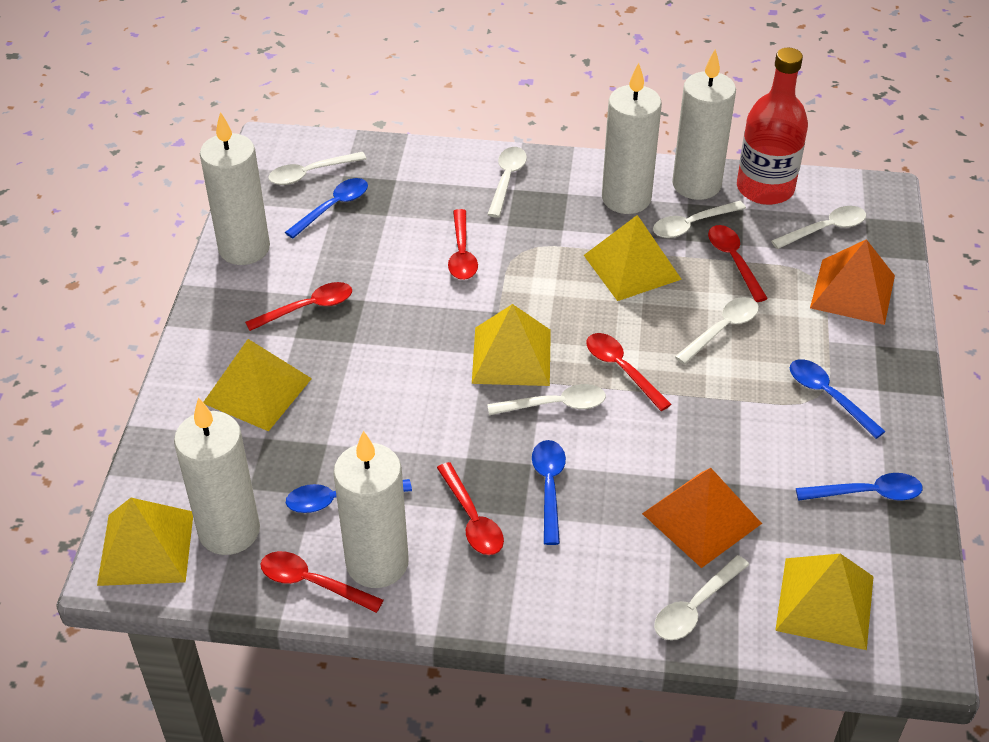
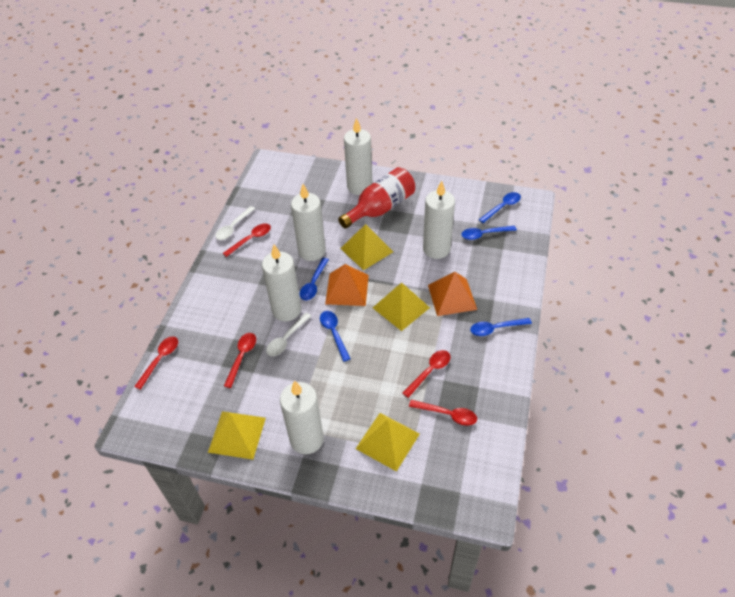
red spoon: 6 -> 5
white spoon: 7 -> 2
yellow pyramid: 5 -> 4

